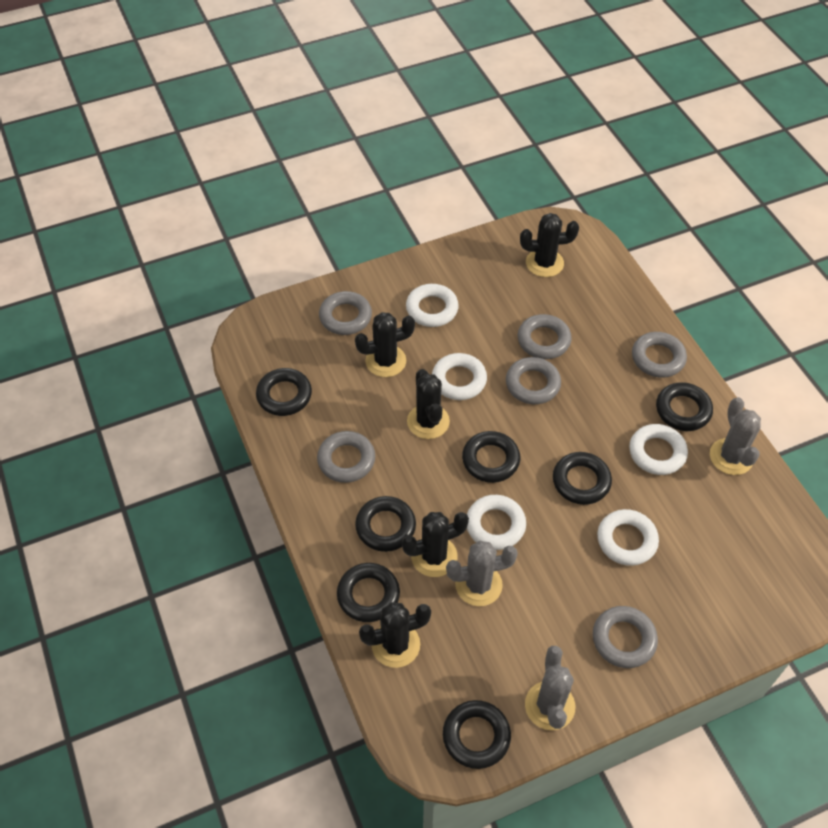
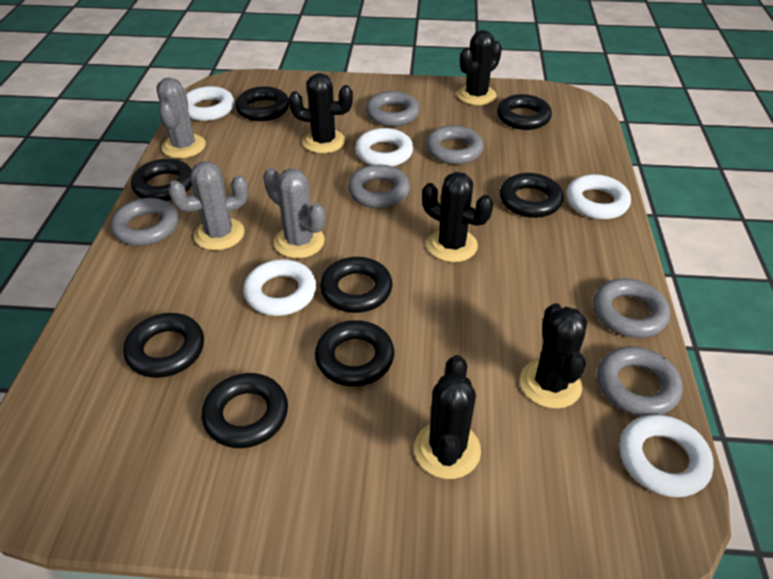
black ring: 7 -> 8

